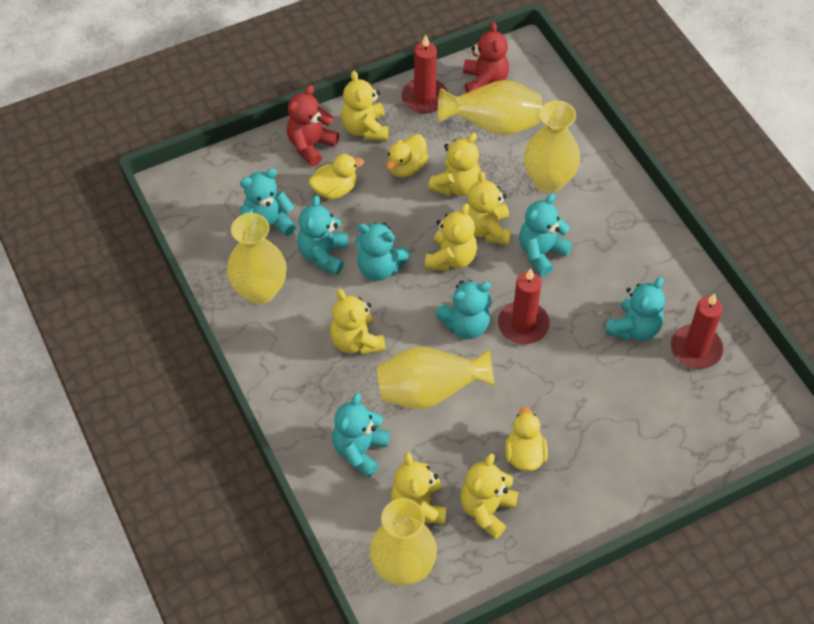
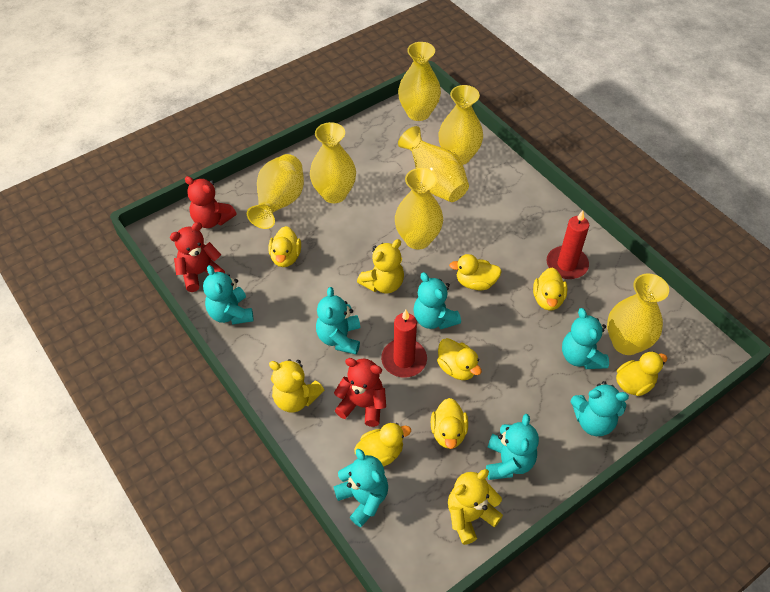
red candle: 3 -> 2
red teddy bear: 2 -> 3
yellow duck: 3 -> 7
yellow teddy bear: 7 -> 3
yellow vase: 5 -> 7

